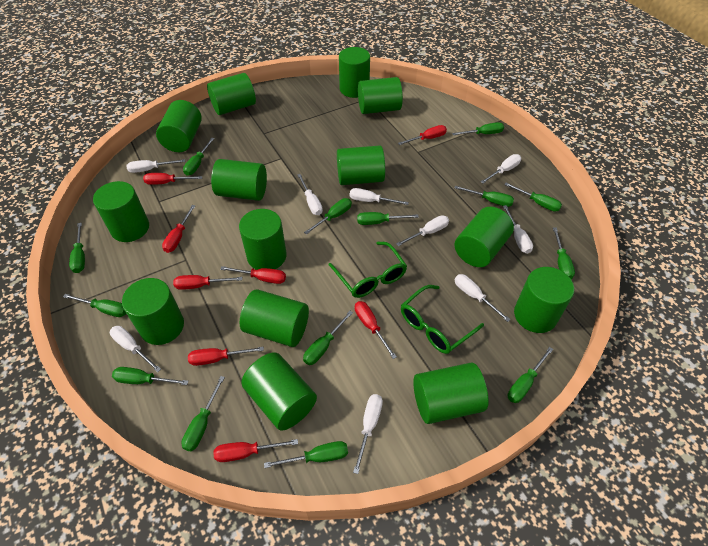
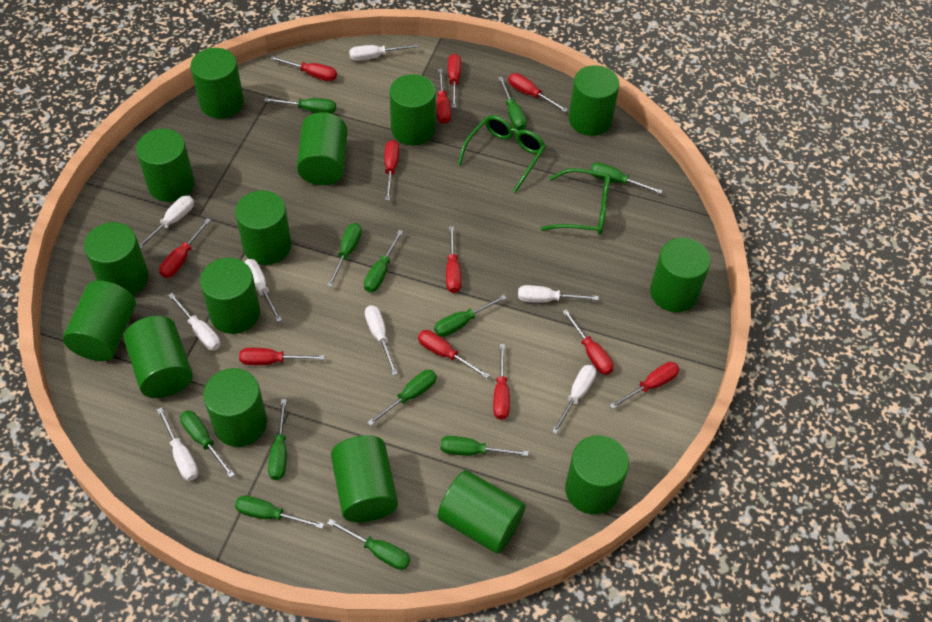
green cylinder: 14 -> 15
green screwdriver: 14 -> 12
red screwdriver: 8 -> 12
white screwdriver: 9 -> 8

